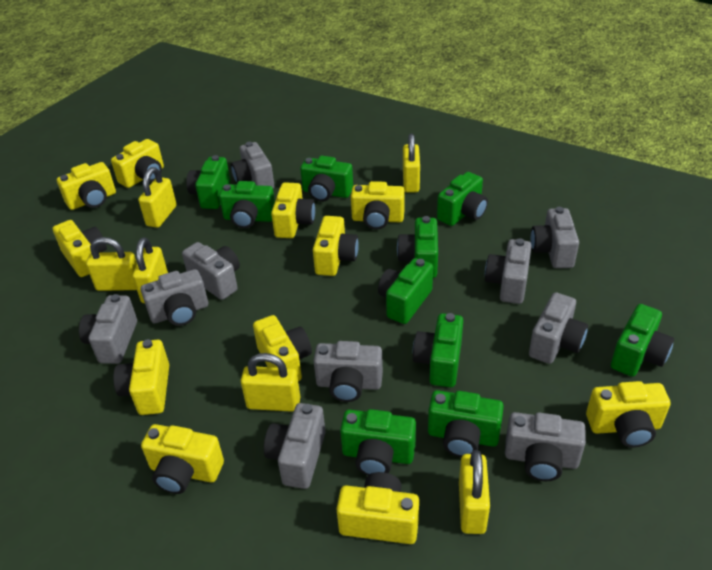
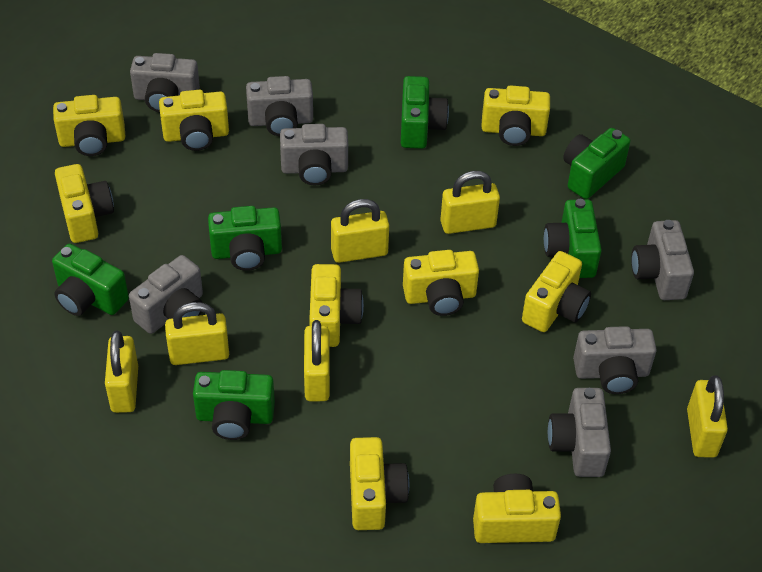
green camera: 10 -> 6
grey camera: 10 -> 7
yellow camera: 11 -> 9

